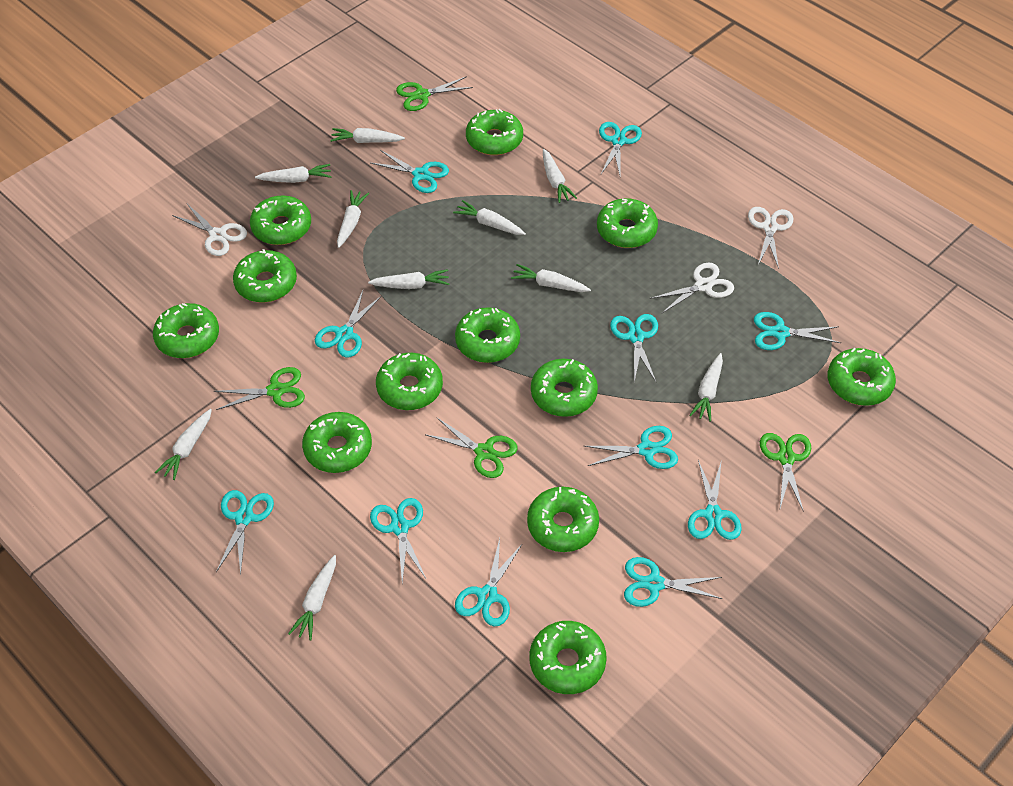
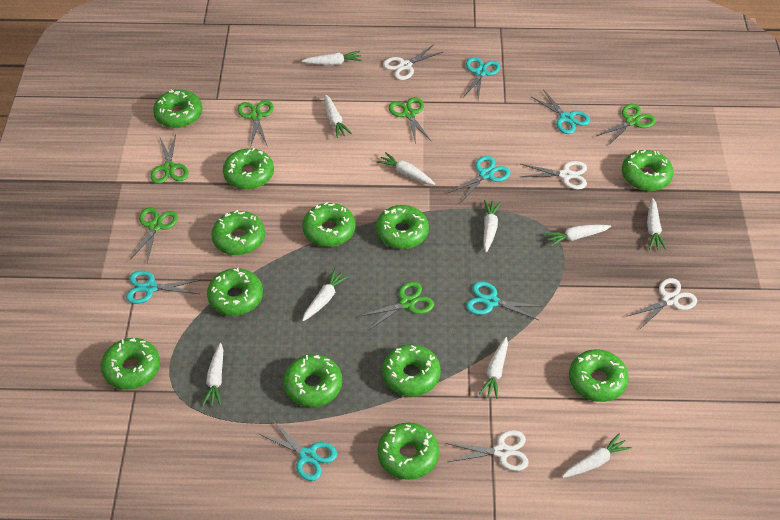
green scissors: 4 -> 6
turquoise scissors: 11 -> 6
white scissors: 3 -> 4

